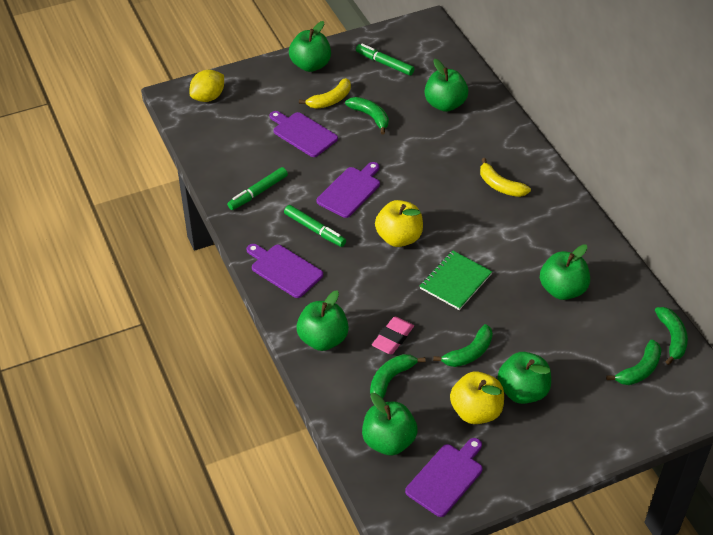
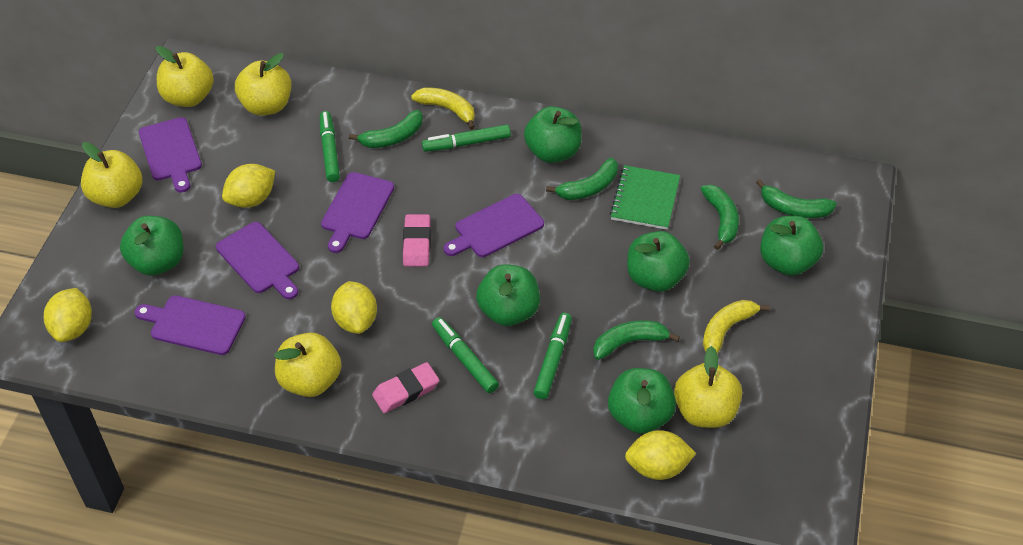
green marker: 3 -> 4
pink eraser: 1 -> 2
purple cutting board: 4 -> 5
yellow apple: 2 -> 5
yellow lemon: 1 -> 4

